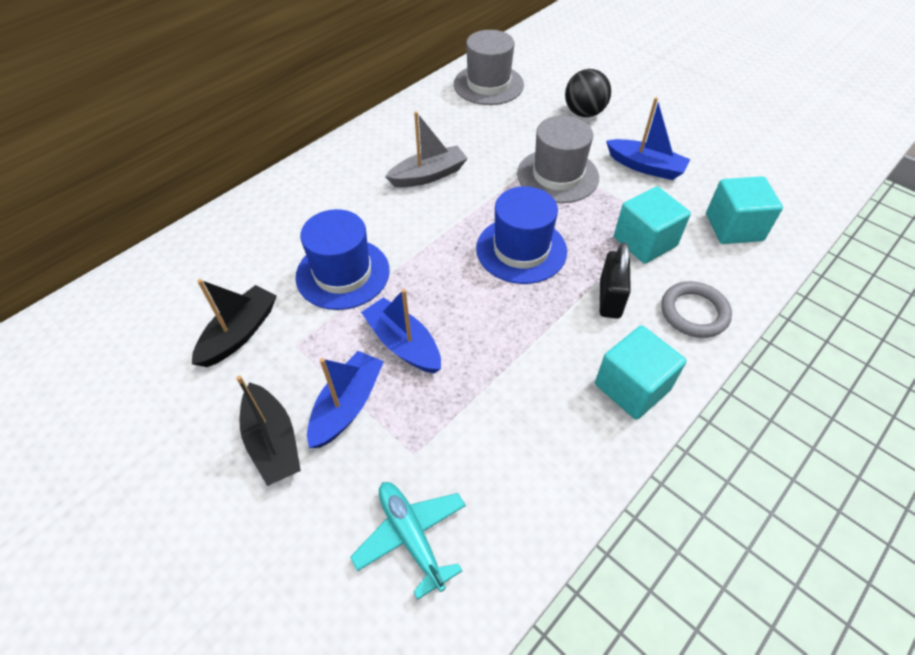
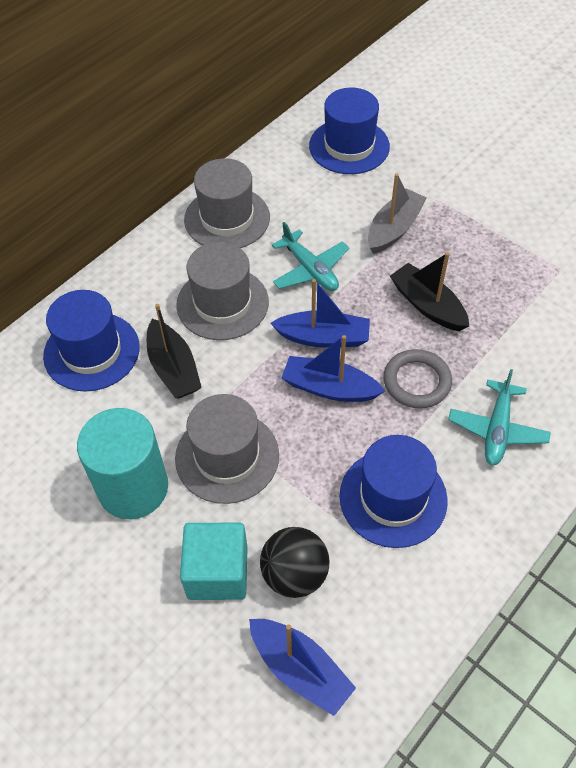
black padlock: 1 -> 0
blue hat: 2 -> 3
grey hat: 2 -> 3
turquoise cube: 3 -> 1
turquoise cylinder: 0 -> 1
turquoise plane: 1 -> 2

